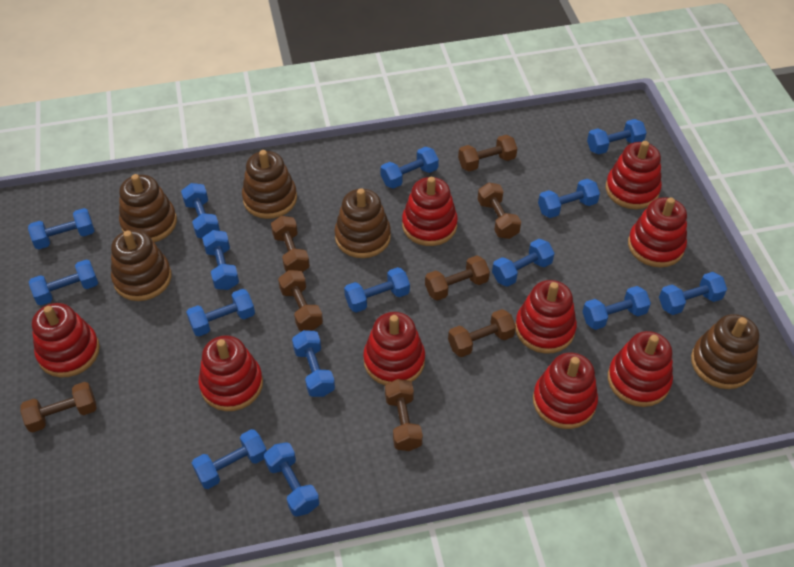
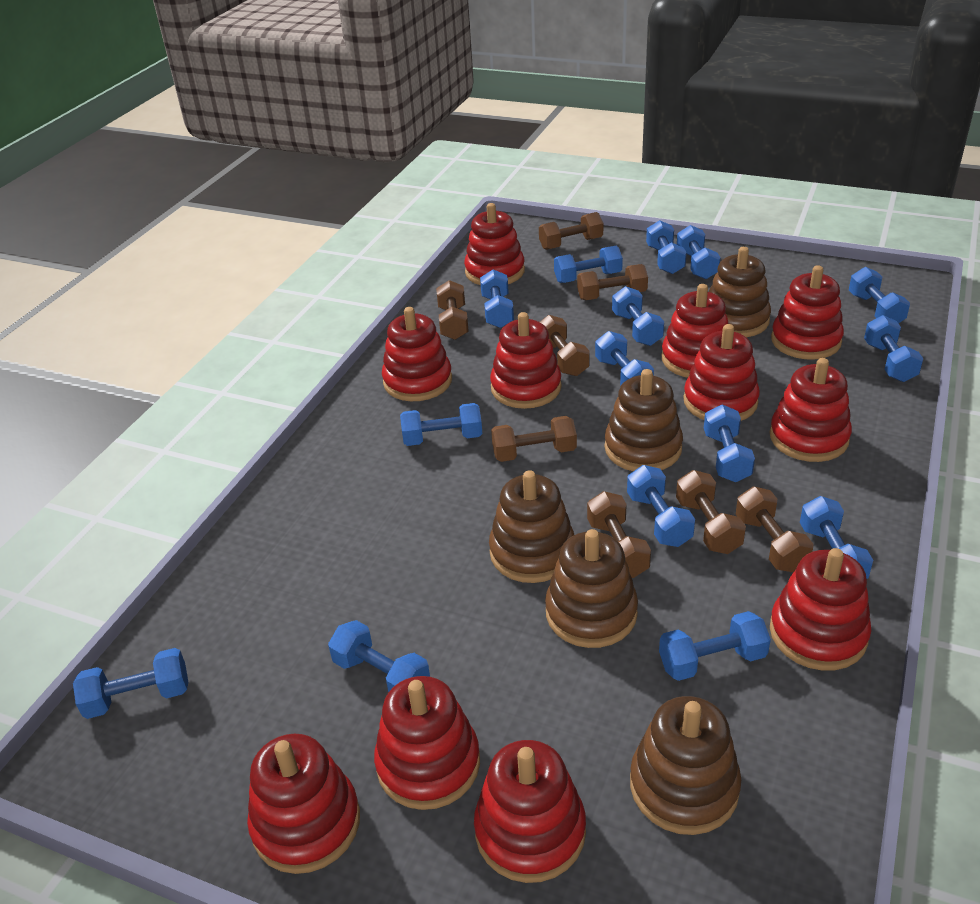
red stacking toy: 9 -> 11

